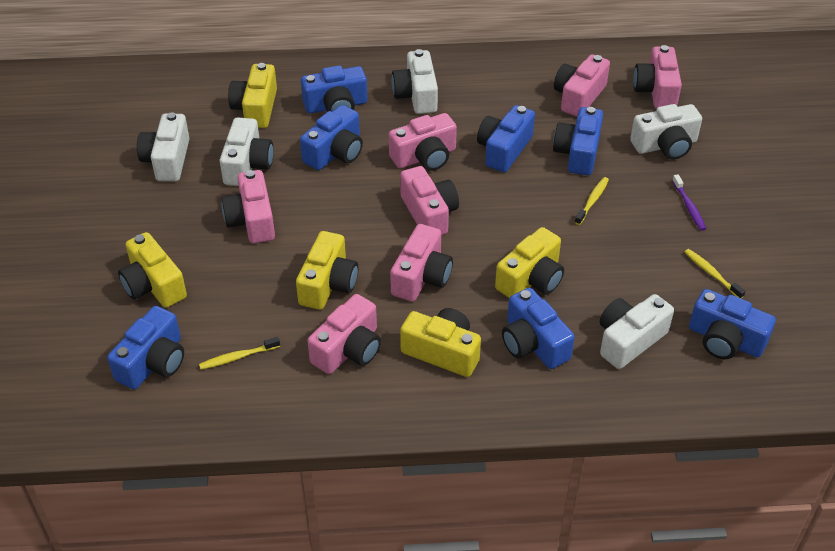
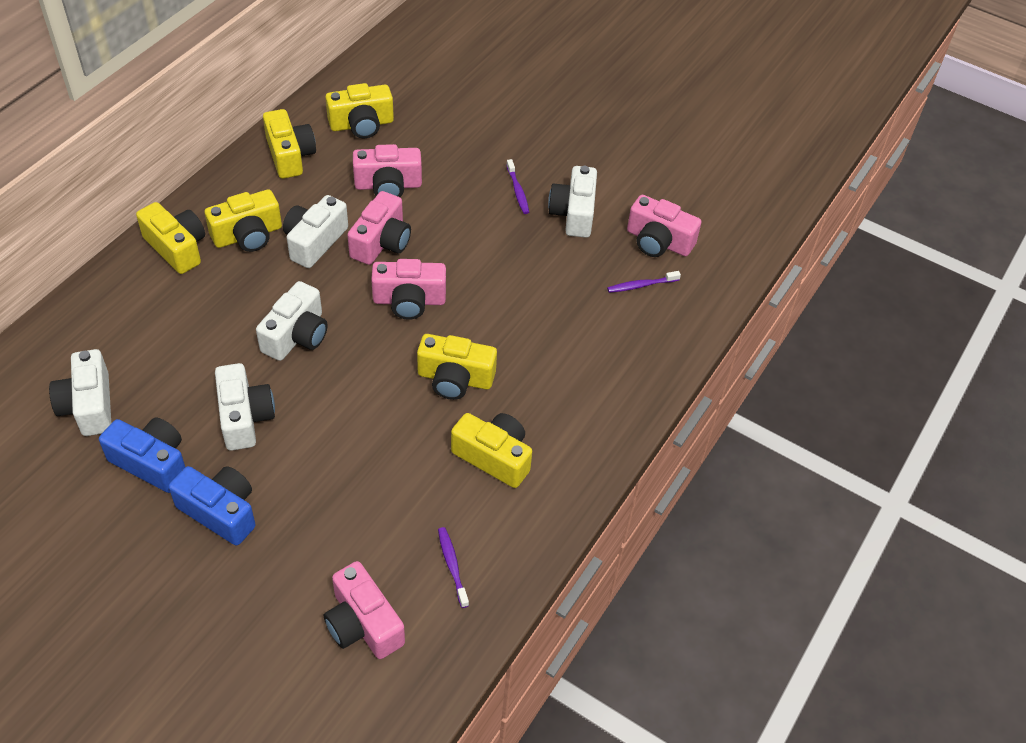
blue camera: 7 -> 2
pink camera: 7 -> 5
purple toothbrush: 1 -> 3
yellow camera: 5 -> 6
yellow toothbrush: 3 -> 0

